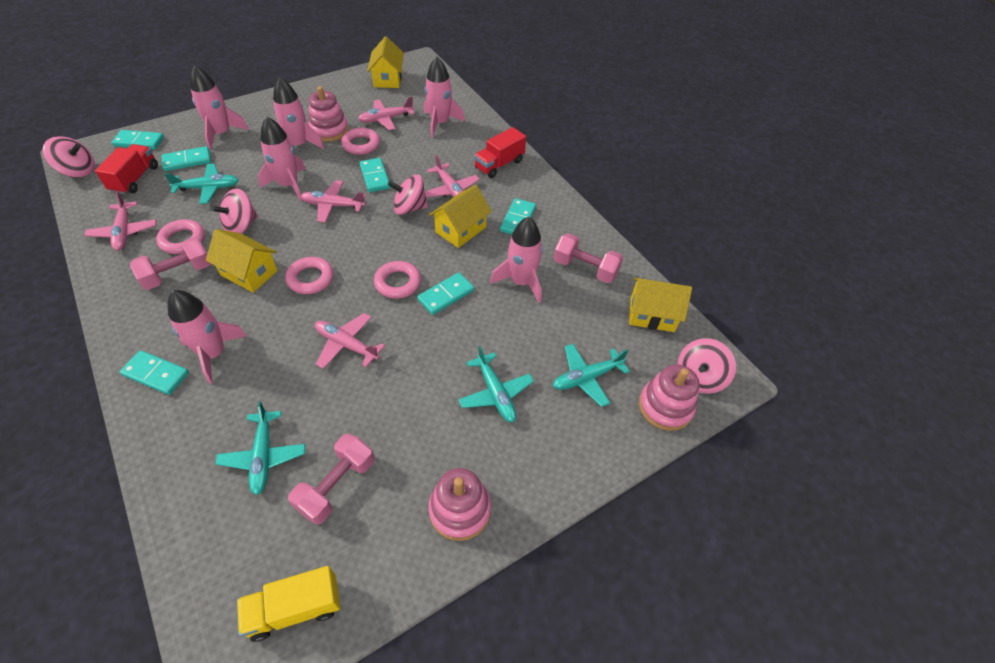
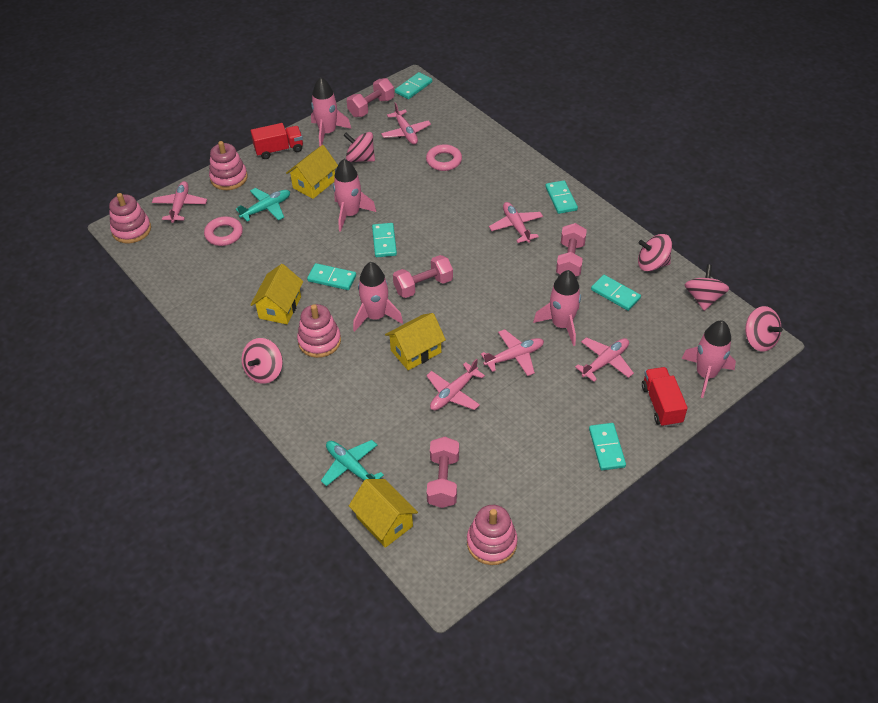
pink dumbbell: 3 -> 4
pink plane: 5 -> 6
pink ring: 4 -> 2
pink rocket: 6 -> 5
pink spinning top: 4 -> 5
pink stacking toy: 3 -> 4
turquoise plane: 4 -> 2
yellow truck: 1 -> 0

